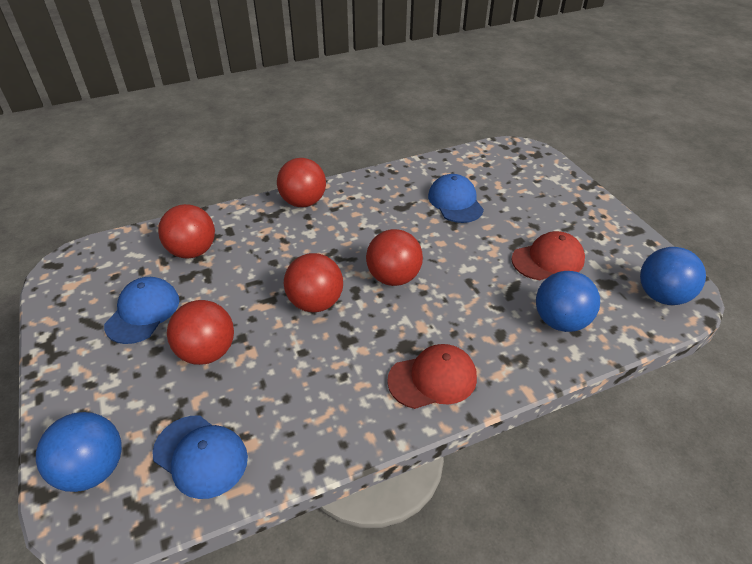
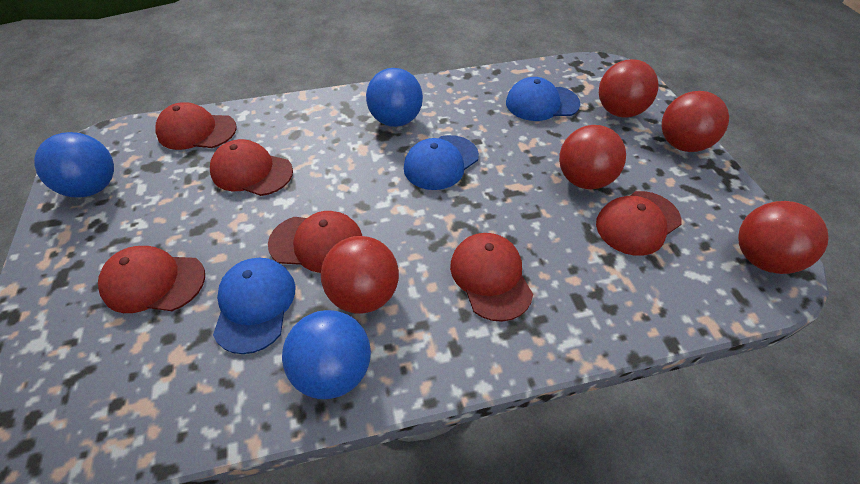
red cap: 2 -> 6

